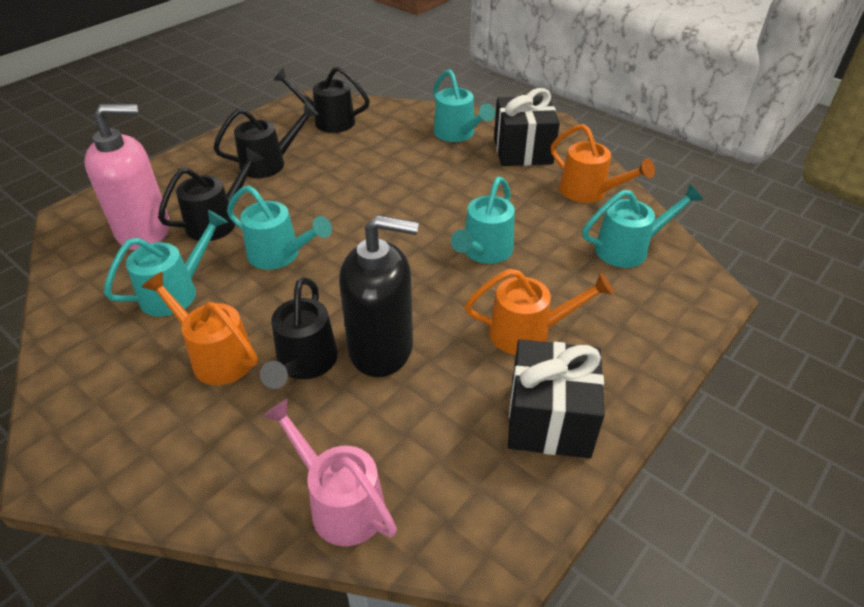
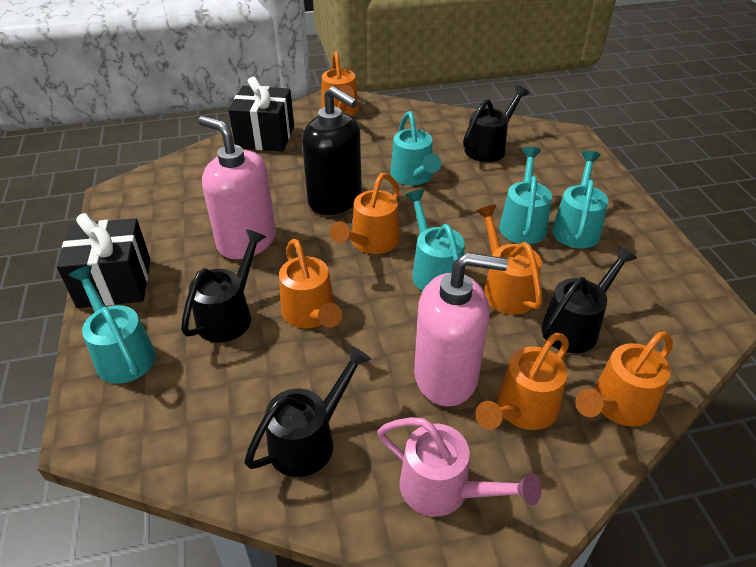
orange watering can: 3 -> 6
pink soap dispenser: 1 -> 2

